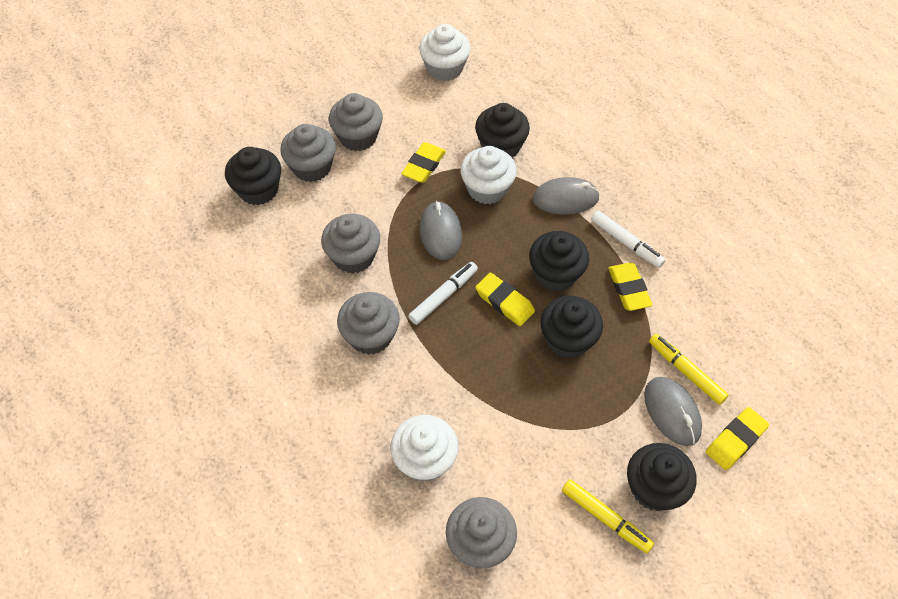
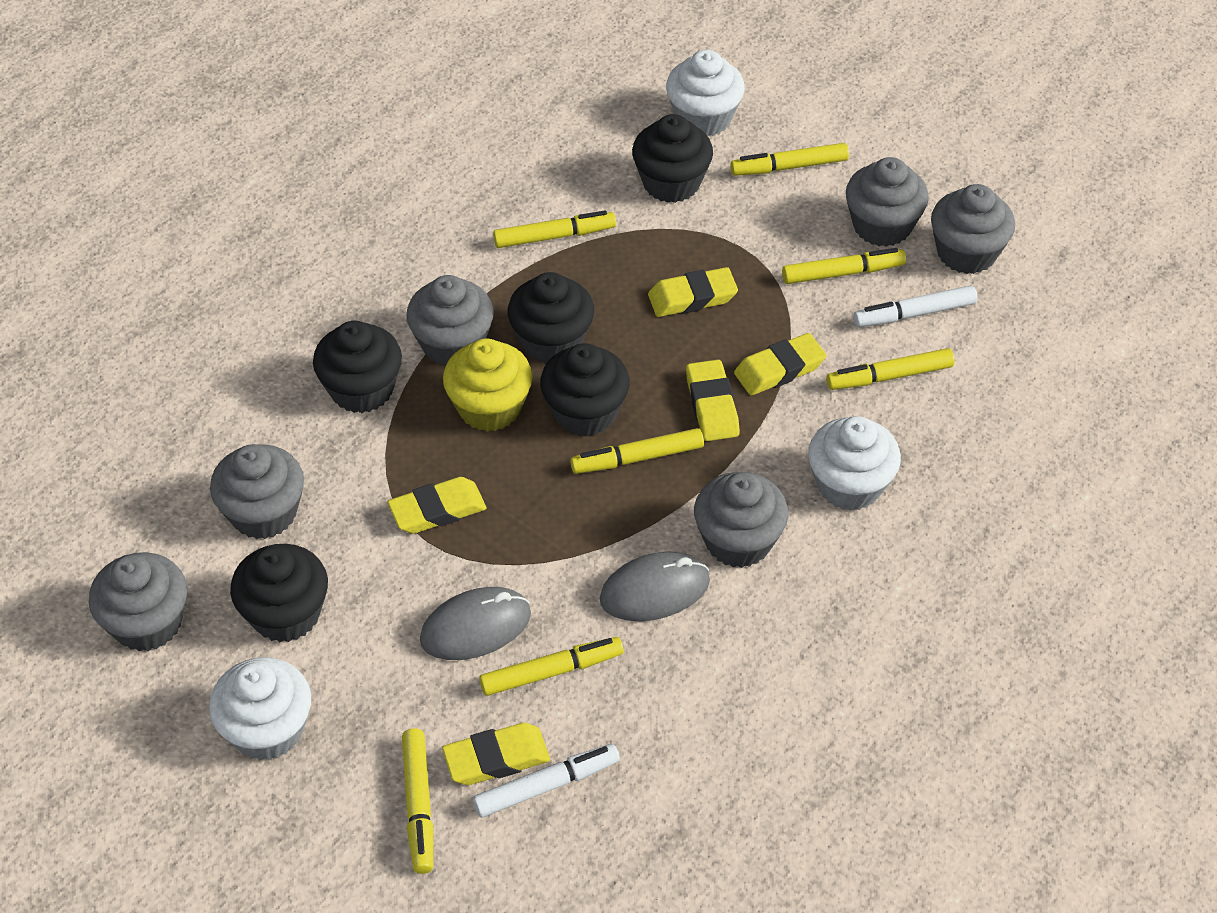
grey cupcake: 5 -> 6
grey mouse: 3 -> 2
yellow cupcake: 0 -> 1
yellow eraser: 4 -> 5
yellow marker: 2 -> 7

